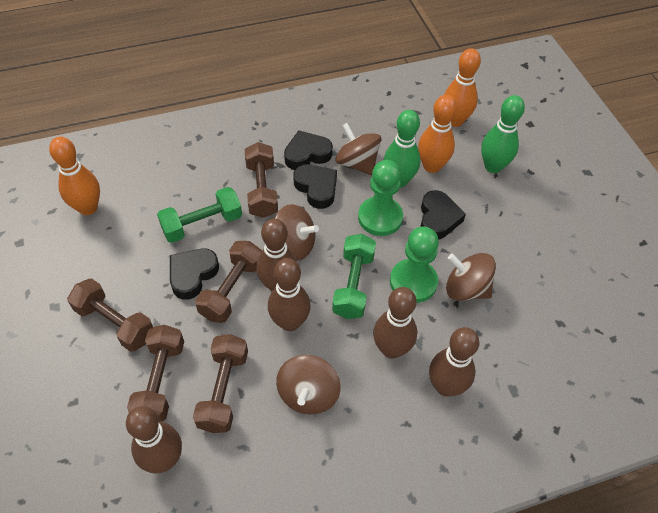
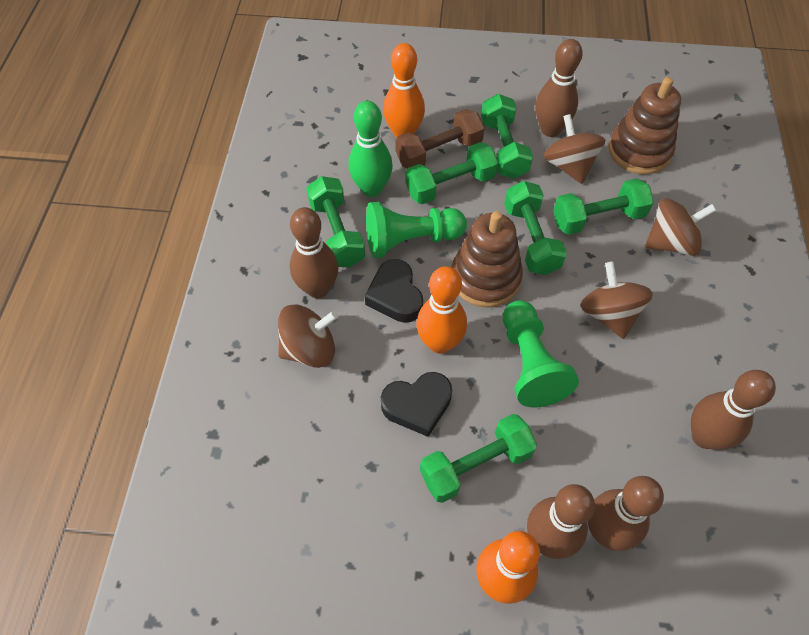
black heart: 4 -> 2
brown dumbbell: 5 -> 1
brown stacking toy: 0 -> 2
green bowling pin: 2 -> 1
green dumbbell: 2 -> 6

